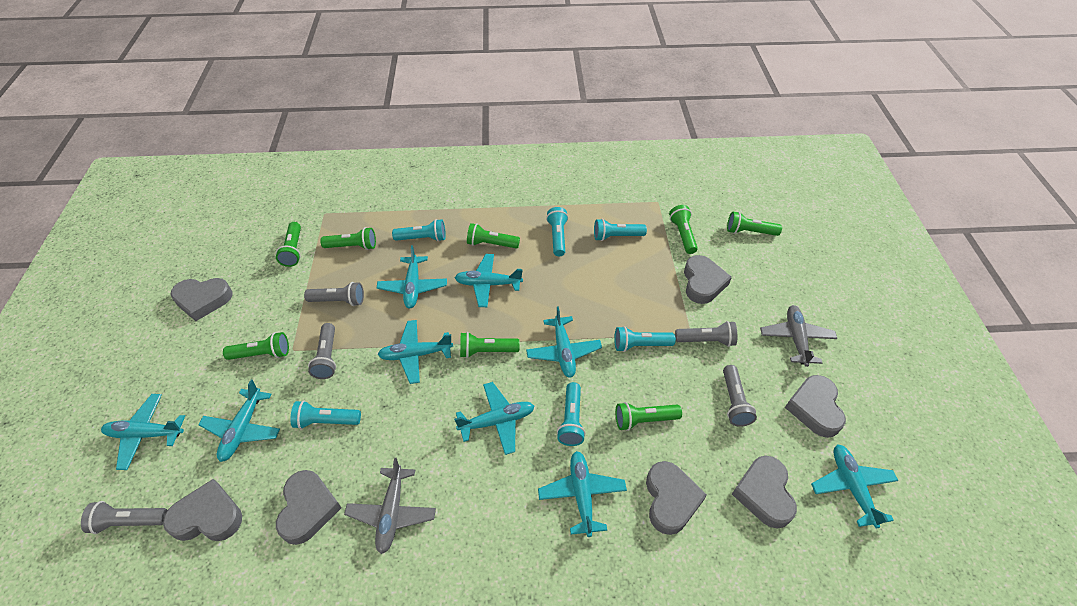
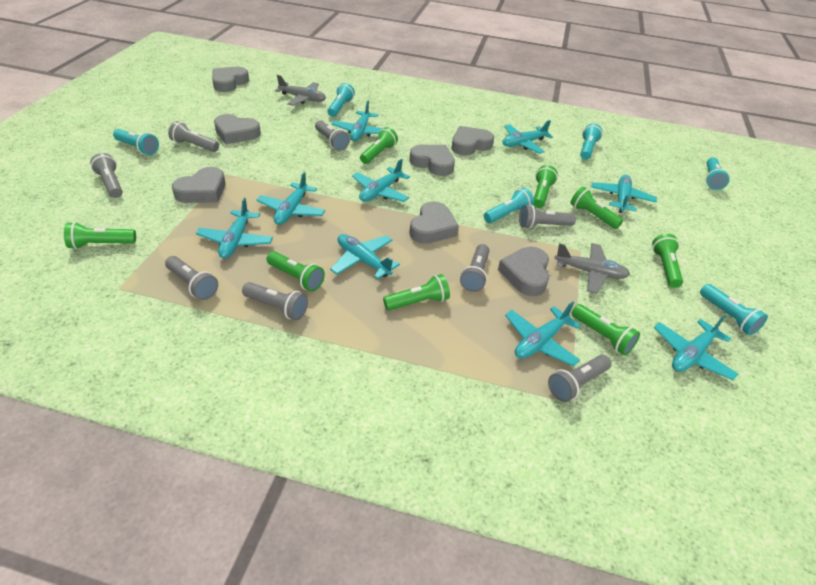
grey flashlight: 5 -> 8

